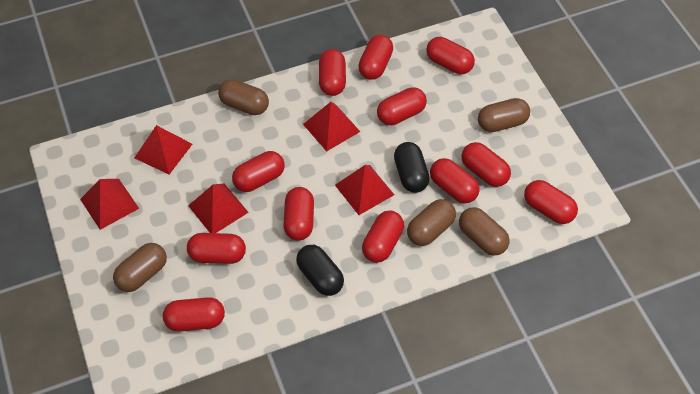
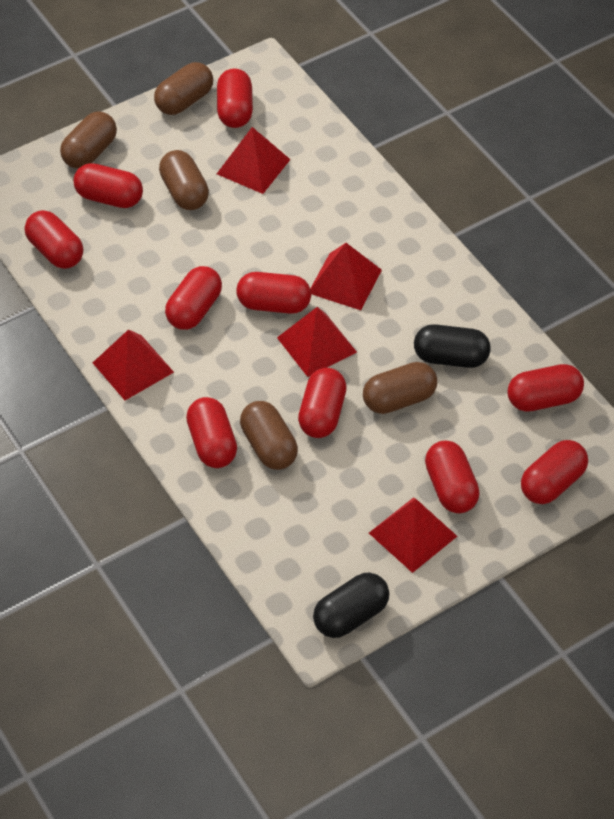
red capsule: 12 -> 10

